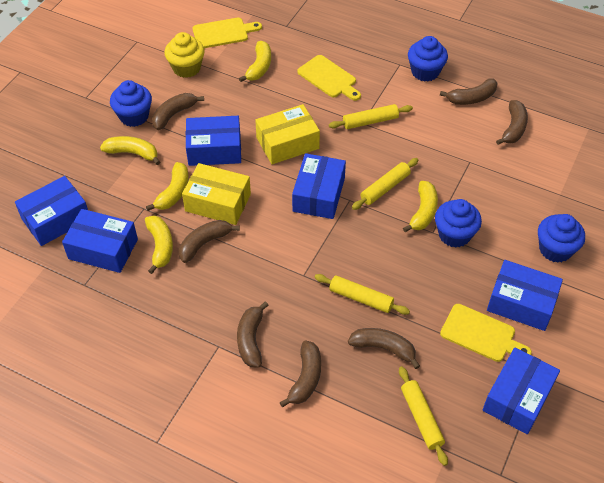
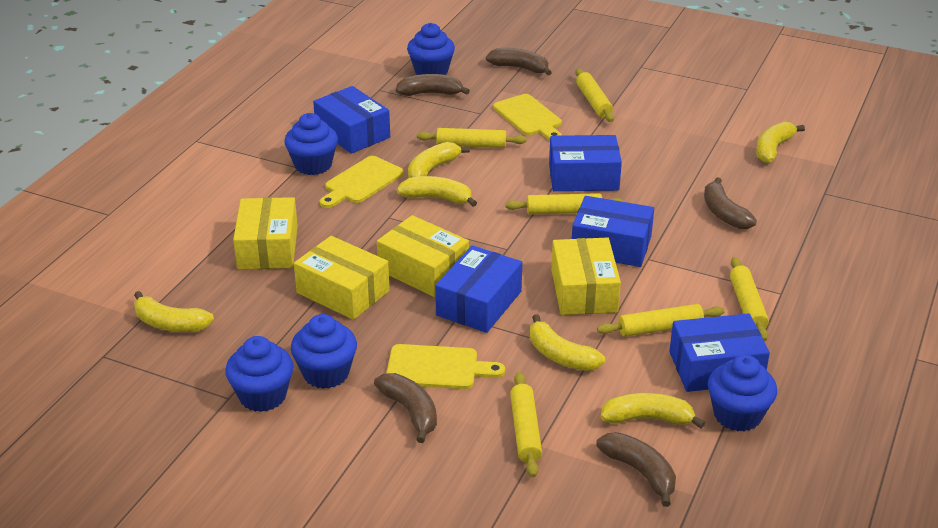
blue box: 6 -> 5
blue cupcake: 4 -> 5
brown banana: 7 -> 5
yellow banana: 5 -> 6
yellow box: 2 -> 4
yellow cupcake: 1 -> 0
yellow rolling pin: 4 -> 6

